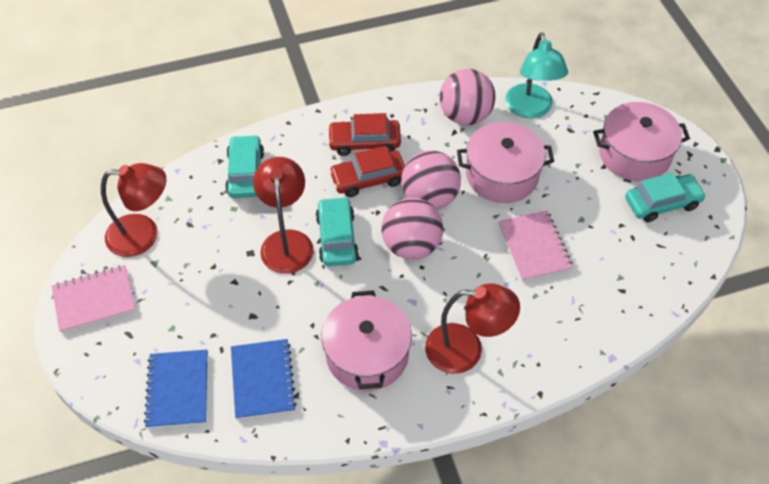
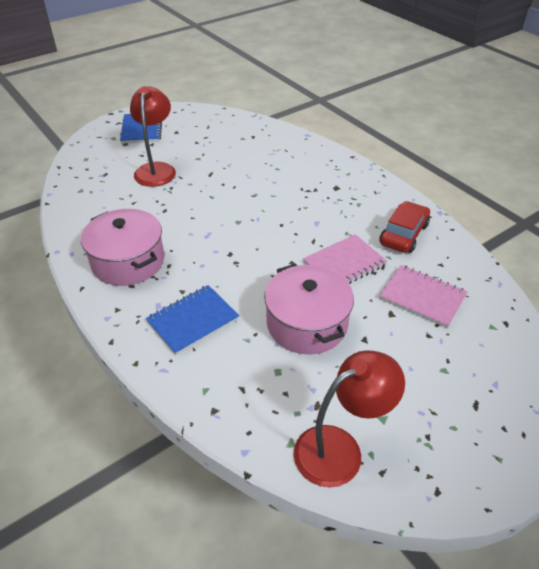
pink ball: 3 -> 0
pink pot: 3 -> 2
red car: 2 -> 1
red lamp: 3 -> 2
turquoise car: 3 -> 0
turquoise lamp: 1 -> 0

